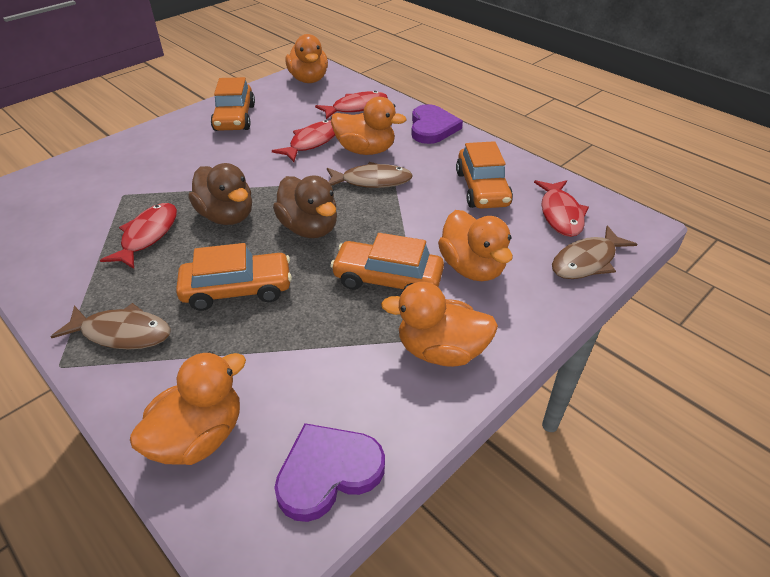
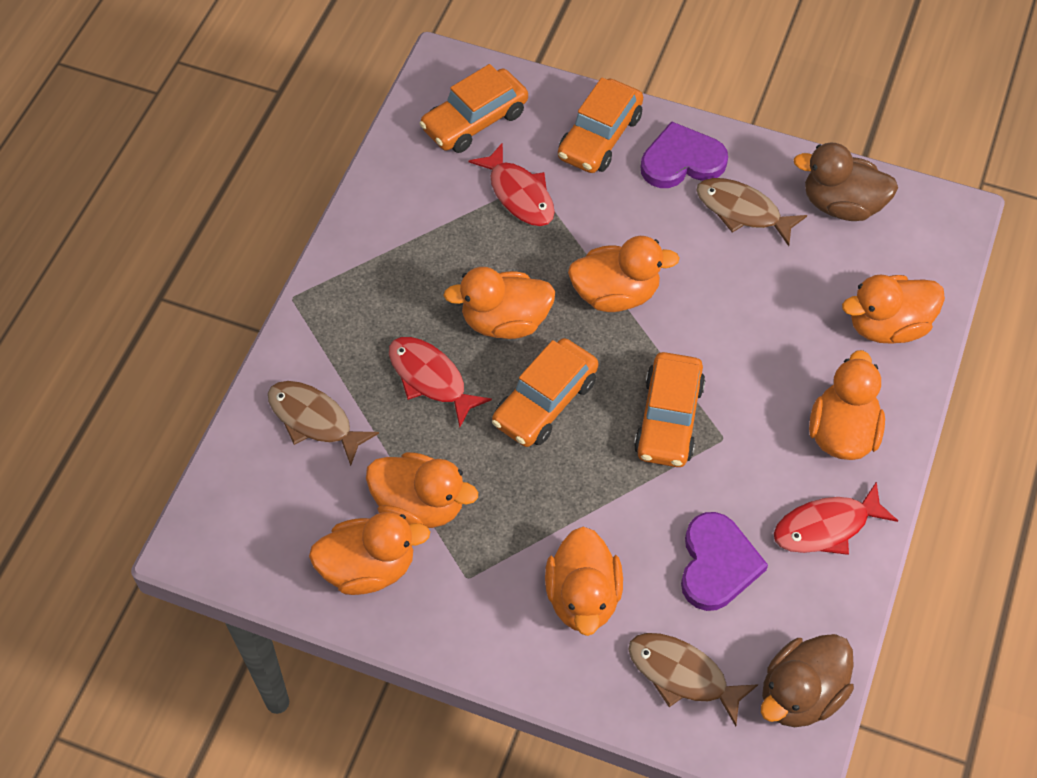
orange duck: 5 -> 7
red fish: 4 -> 3

